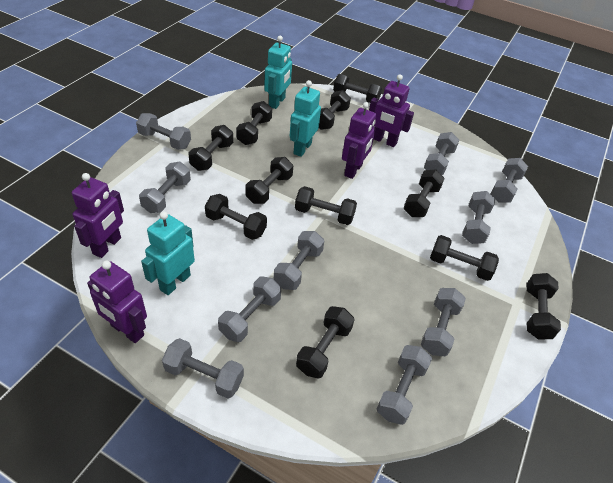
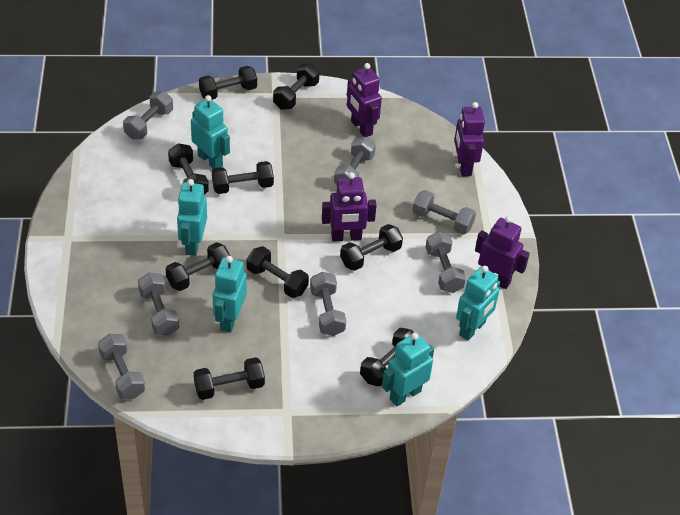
black dumbbell: 11 -> 9
grey dumbbell: 10 -> 7
turquoise robot: 3 -> 5

